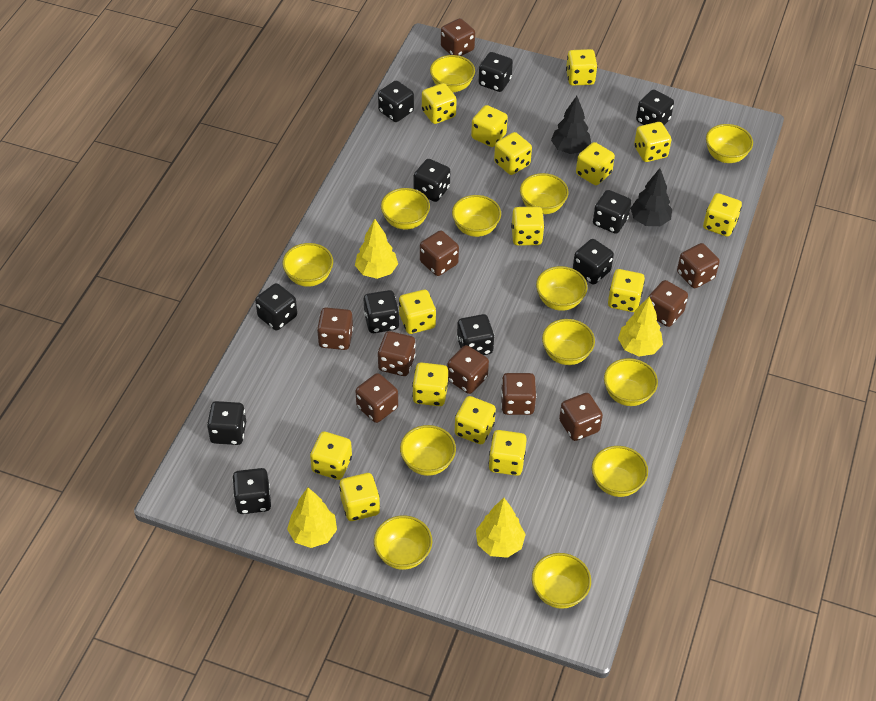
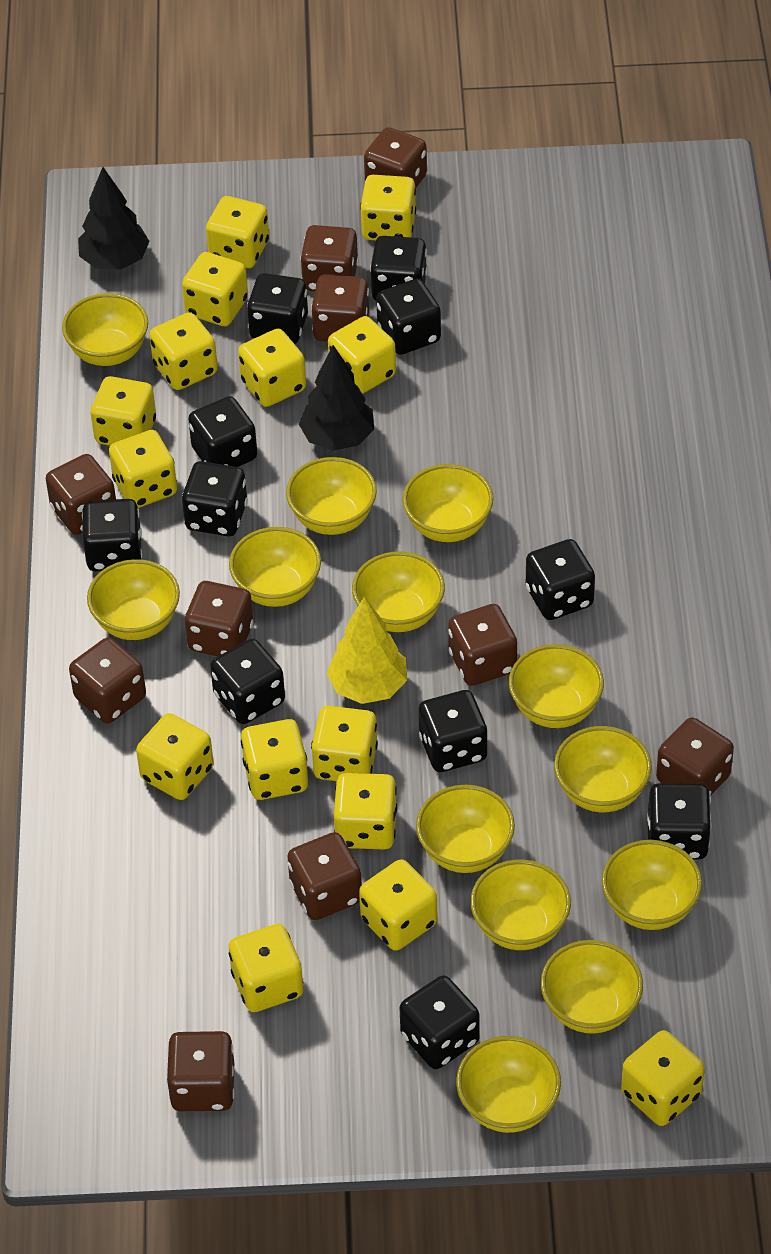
yellow tree: 4 -> 1

